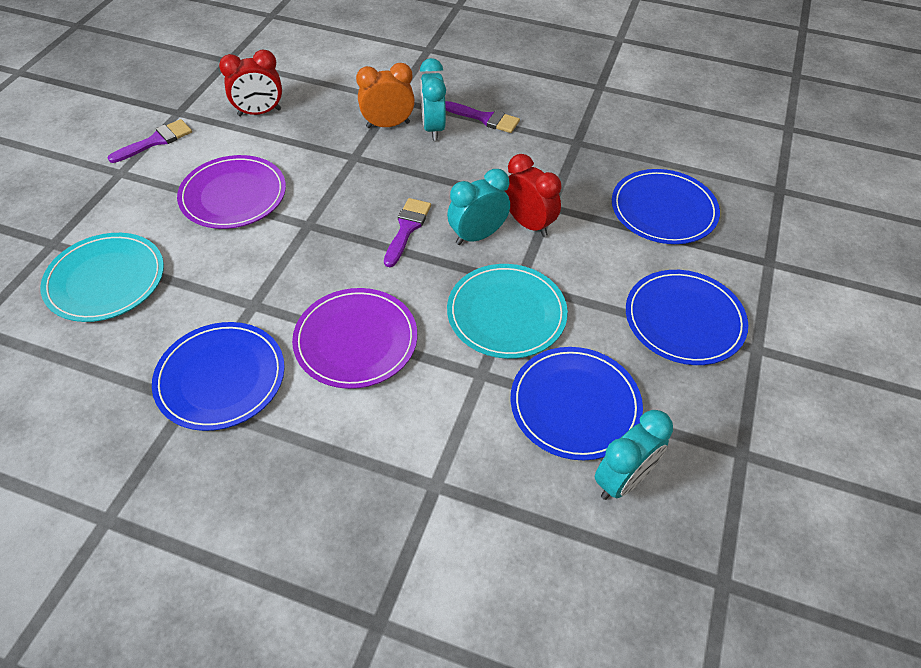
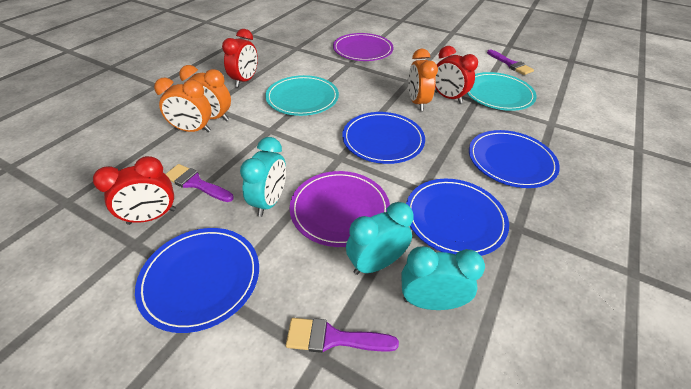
orange clock: 1 -> 3
red clock: 2 -> 3

